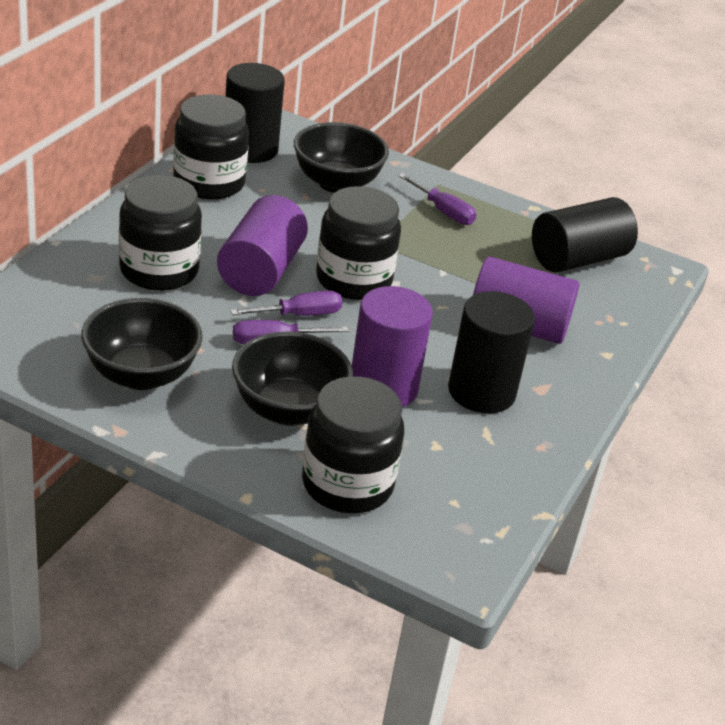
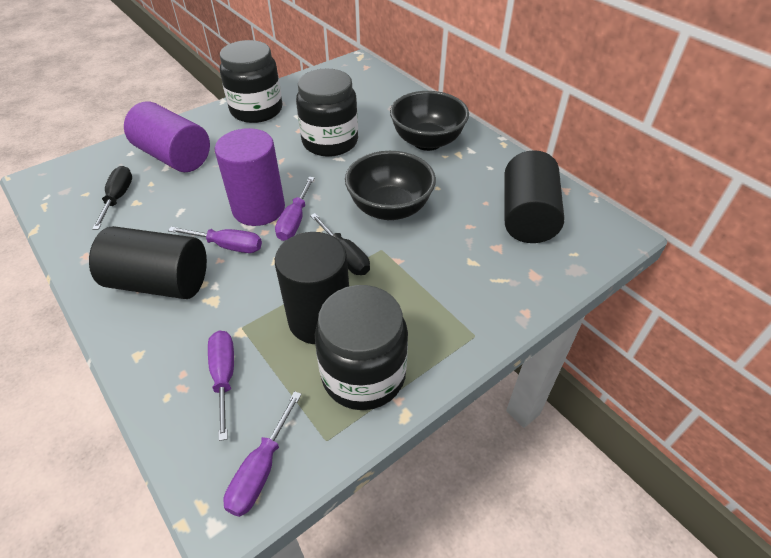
black bowl: 3 -> 2
black jar: 4 -> 3
black screwdriver: 0 -> 2
purple cylinder: 3 -> 2
purple screwdriver: 3 -> 4

